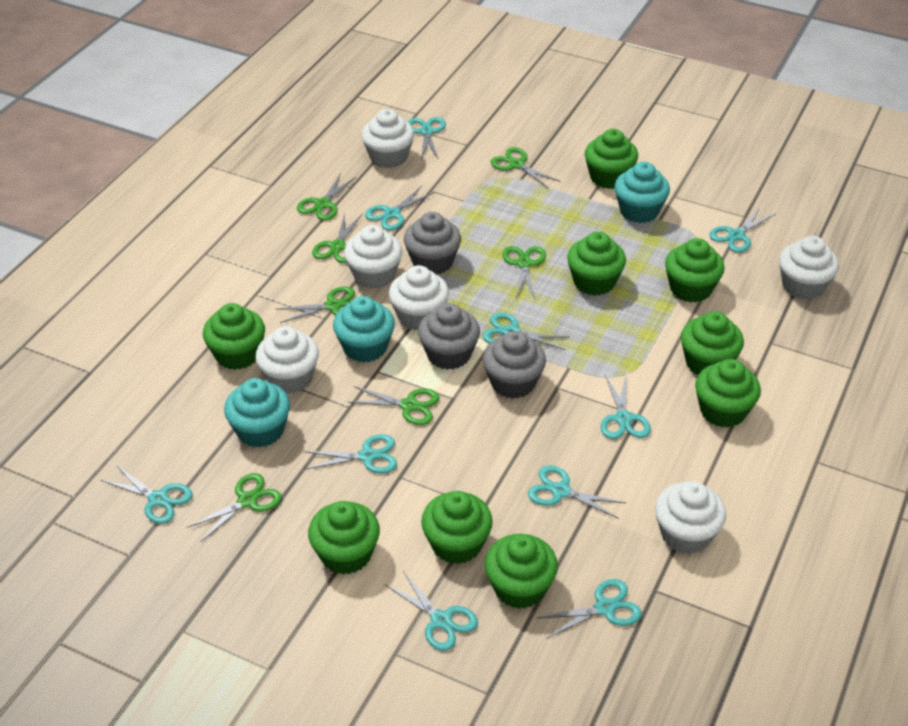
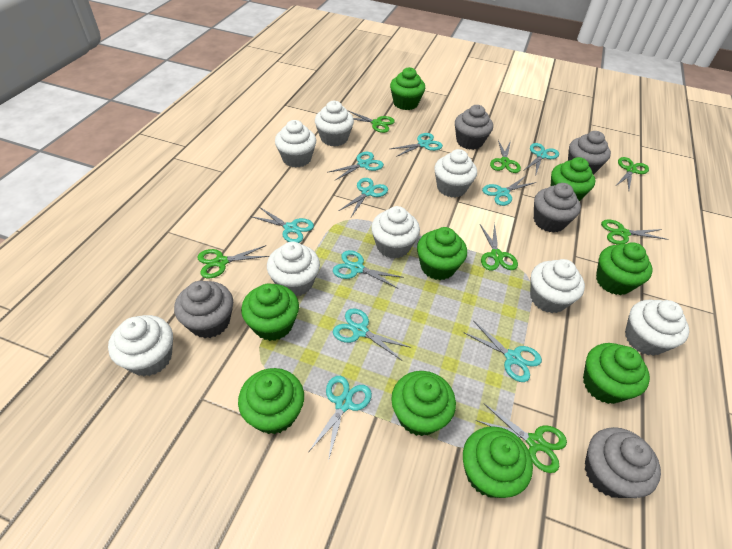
grey cupcake: 3 -> 5
turquoise cupcake: 3 -> 0
white cupcake: 6 -> 8

